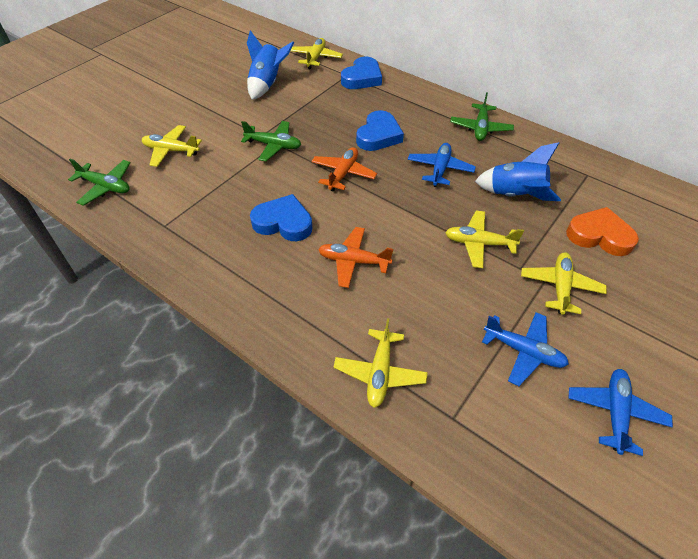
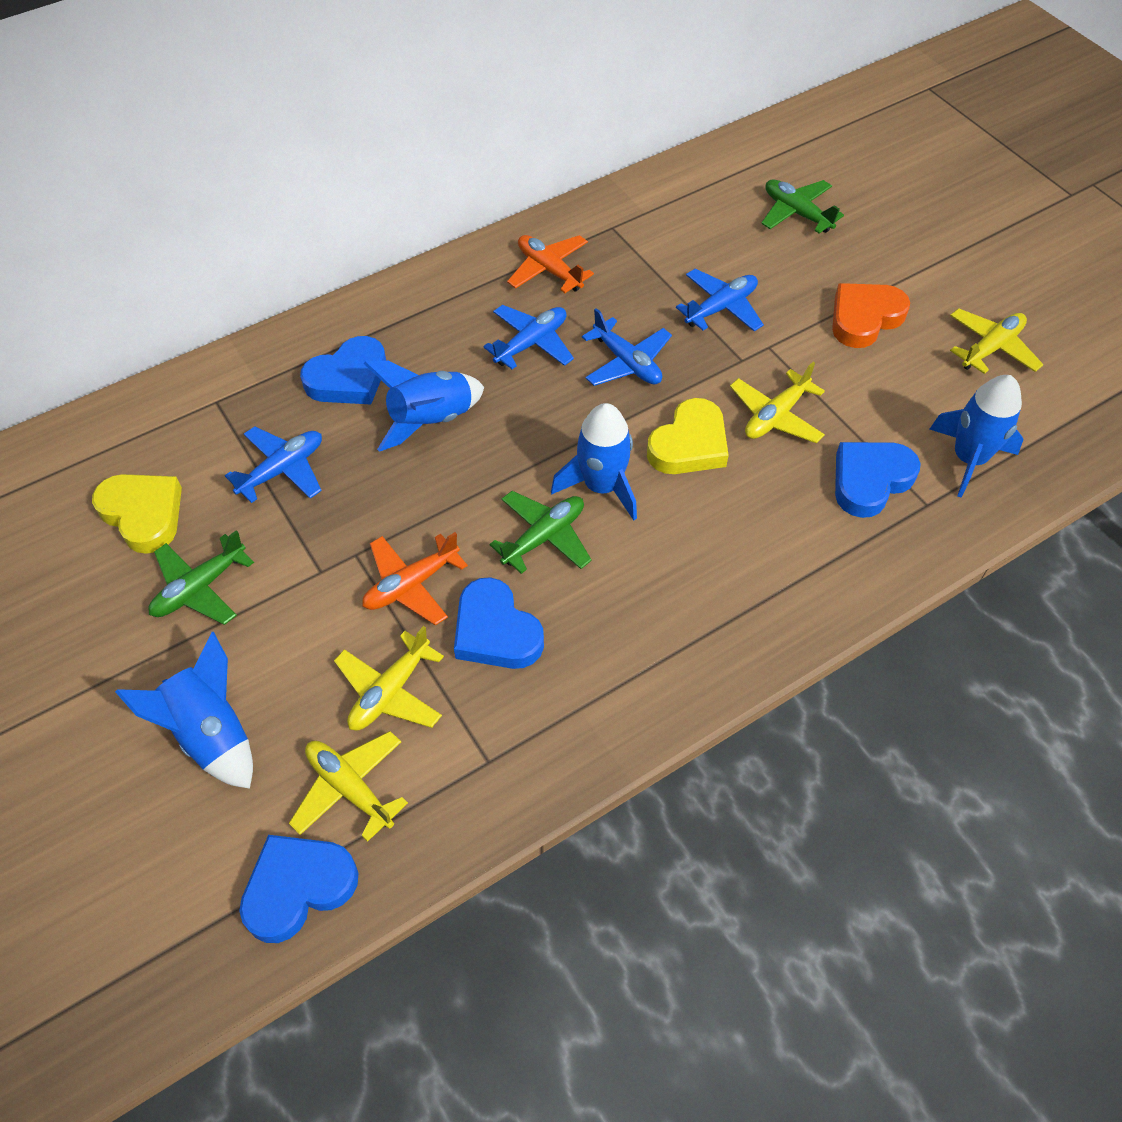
blue heart: 3 -> 4
blue plane: 3 -> 4
blue rocket: 2 -> 4
yellow heart: 0 -> 2
yellow plane: 5 -> 4

